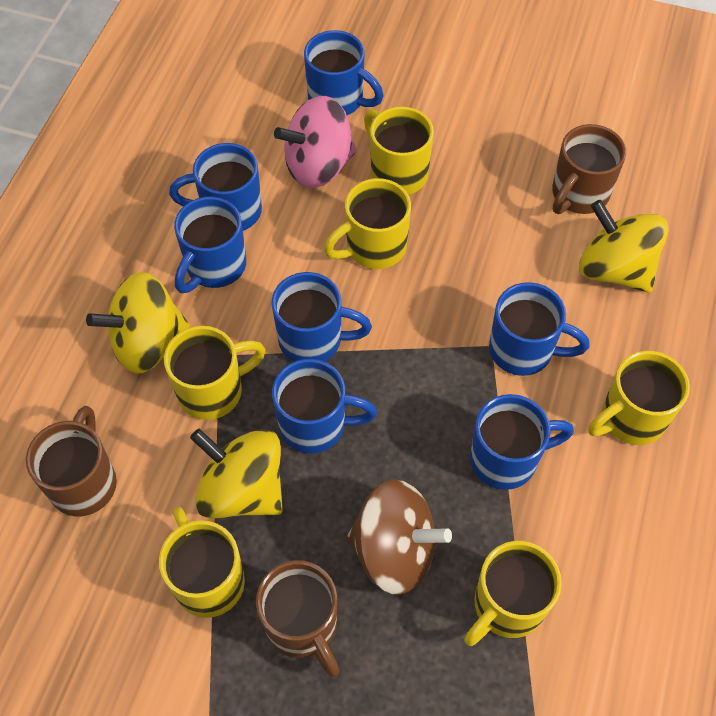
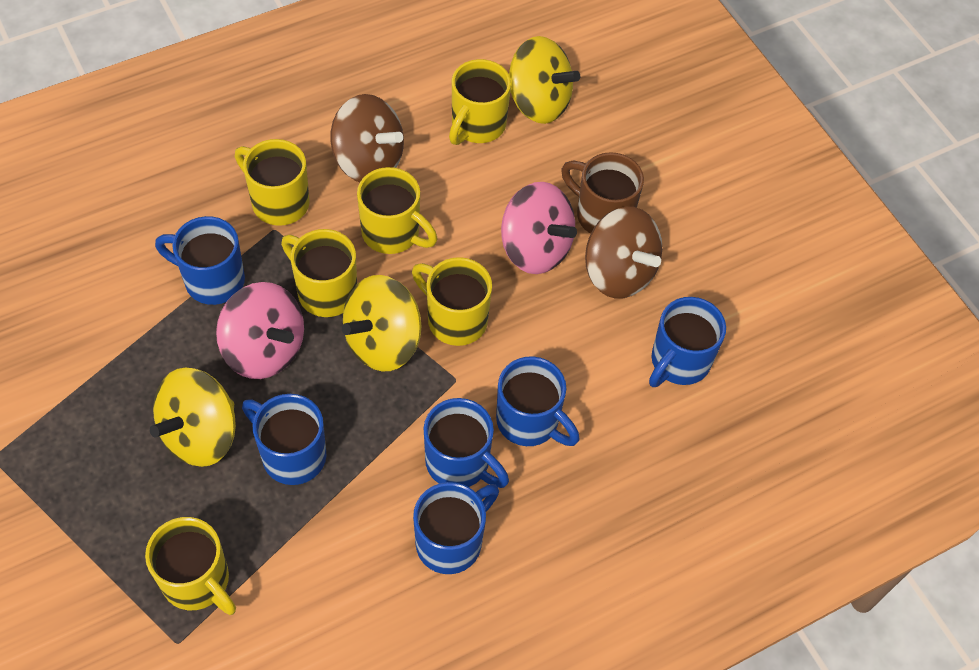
blue mug: 7 -> 6
brown mug: 3 -> 1
brown spinning top: 1 -> 2
pink spinning top: 1 -> 2

